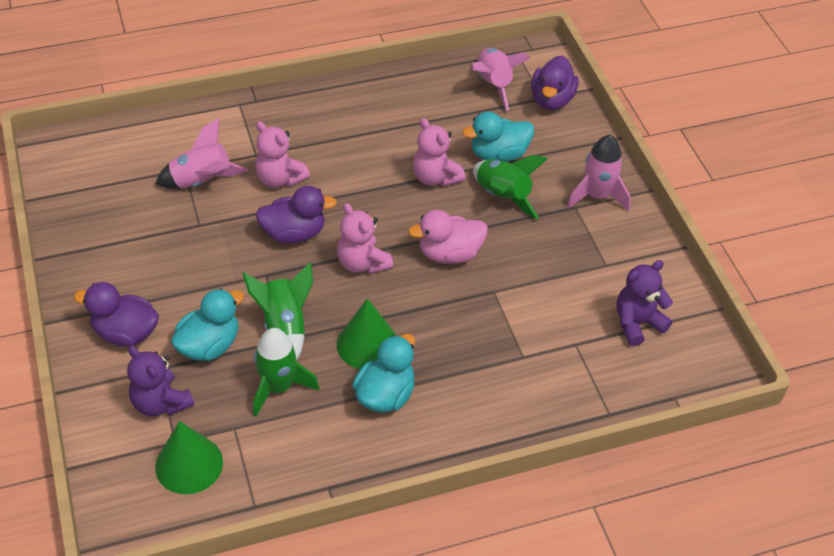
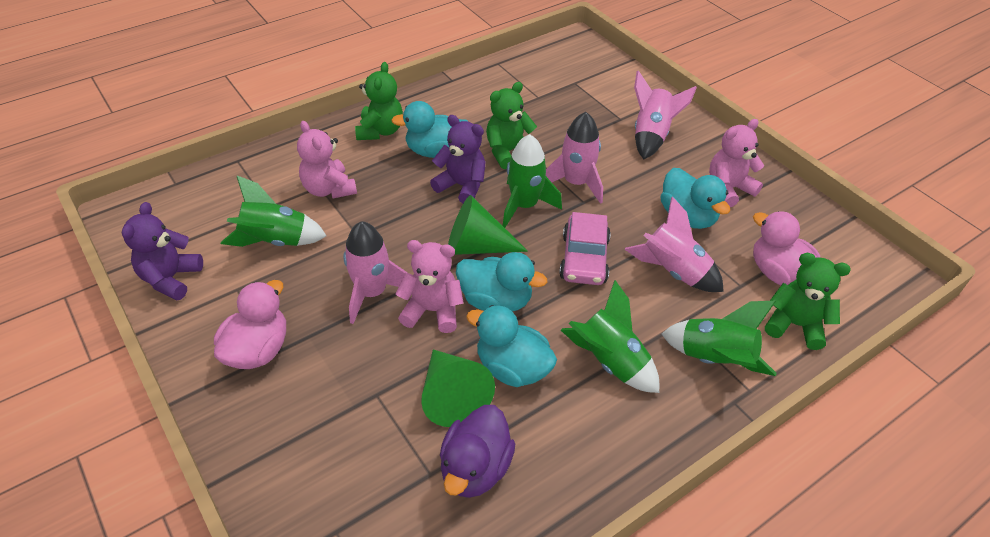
green rocket: 3 -> 4
green teddy bear: 0 -> 3
pink car: 0 -> 1
pink duck: 1 -> 2
pink rocket: 3 -> 4
purple duck: 3 -> 1
turquoise duck: 3 -> 4

